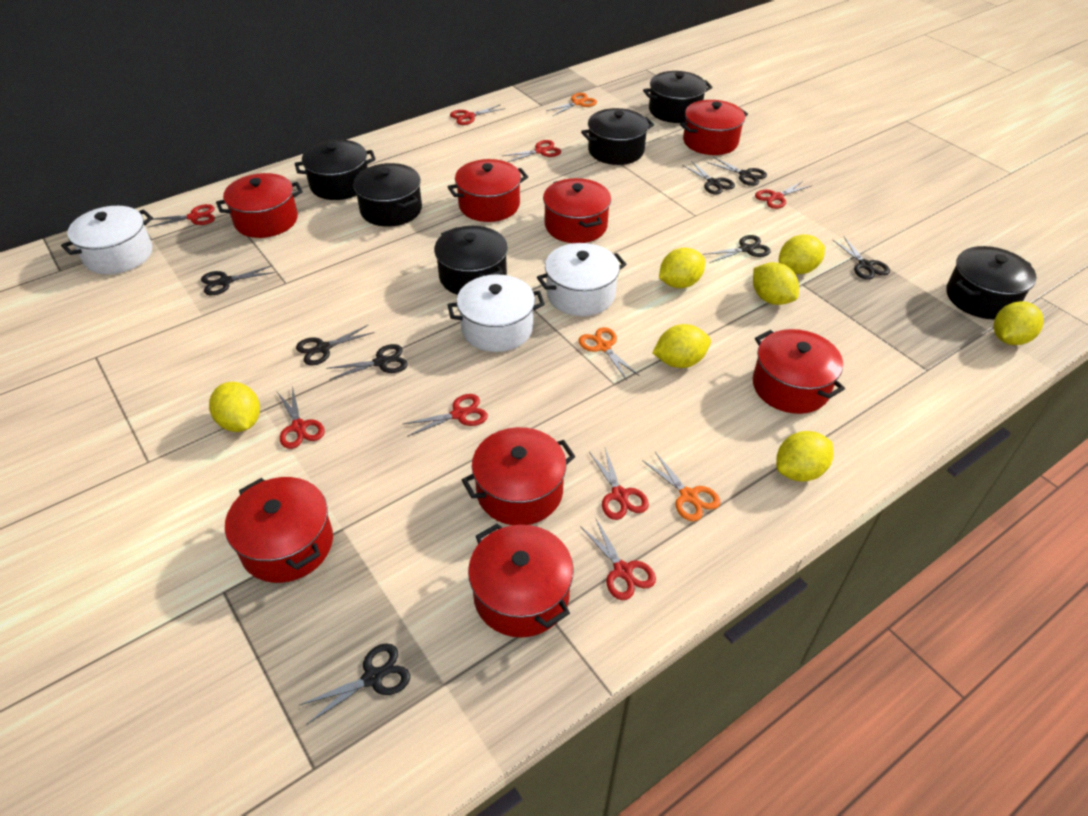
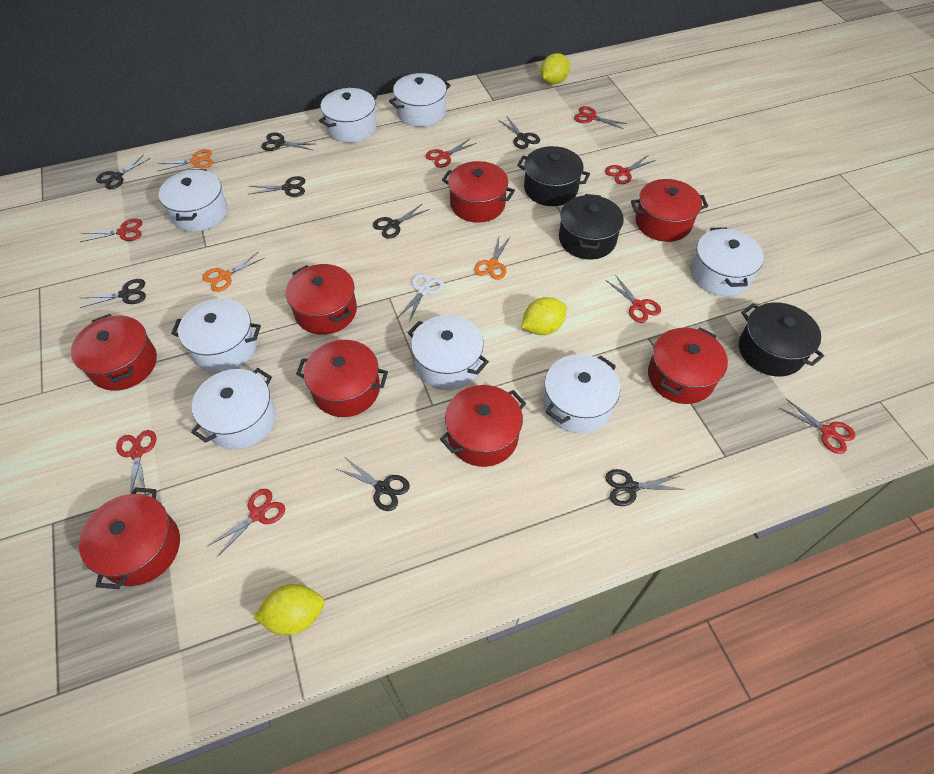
black pot: 6 -> 3
white pot: 3 -> 8
white scissors: 0 -> 1
yellow lemon: 7 -> 3

